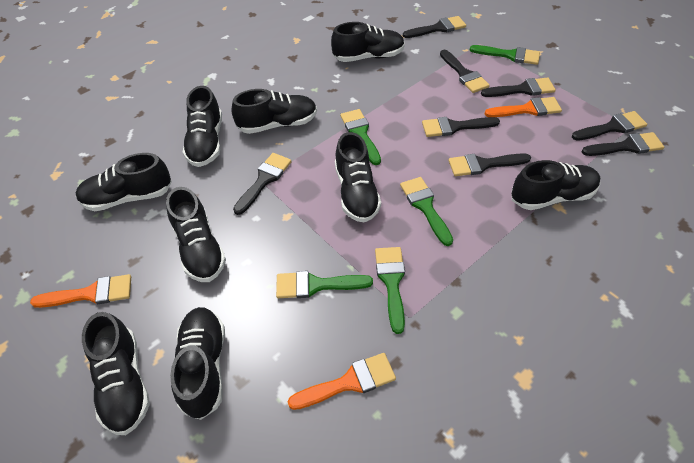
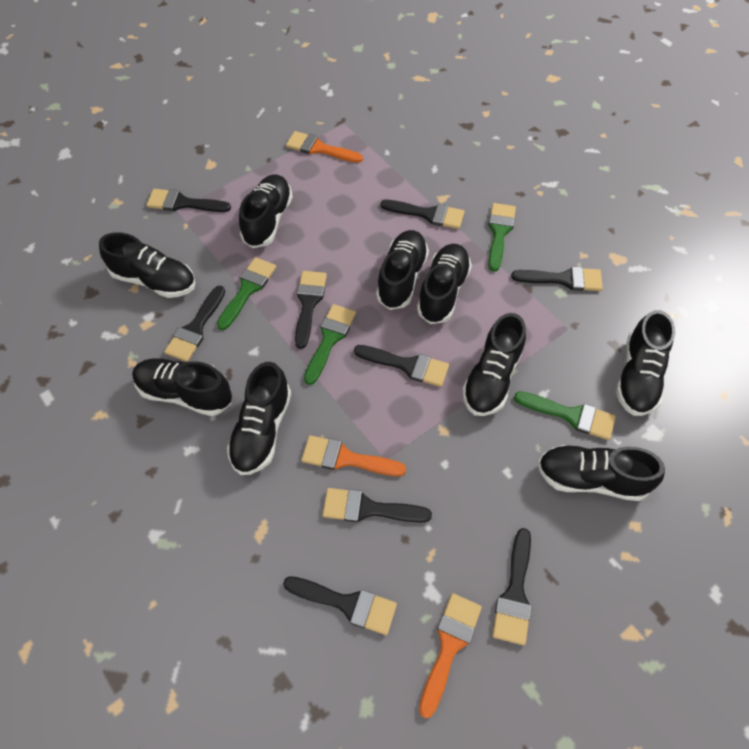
black brush: 8 -> 9
green brush: 5 -> 4

